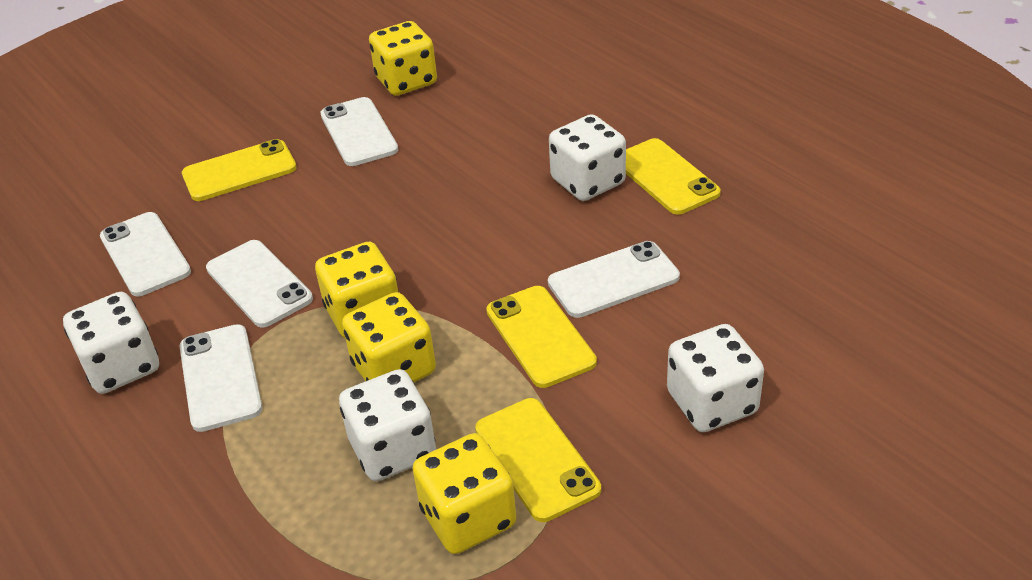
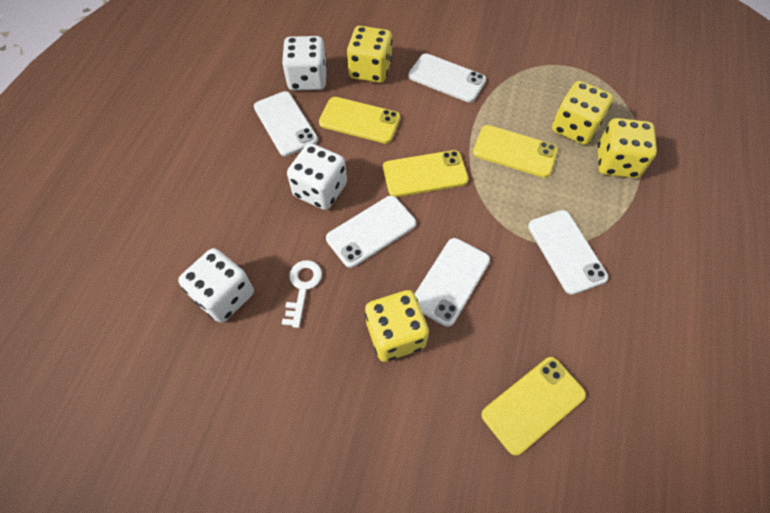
white dice: 4 -> 3
white key: 0 -> 1

